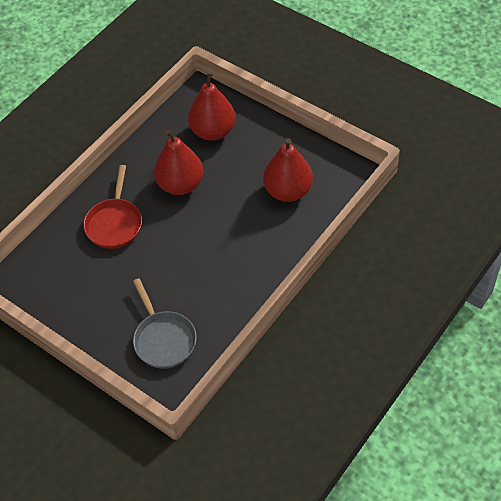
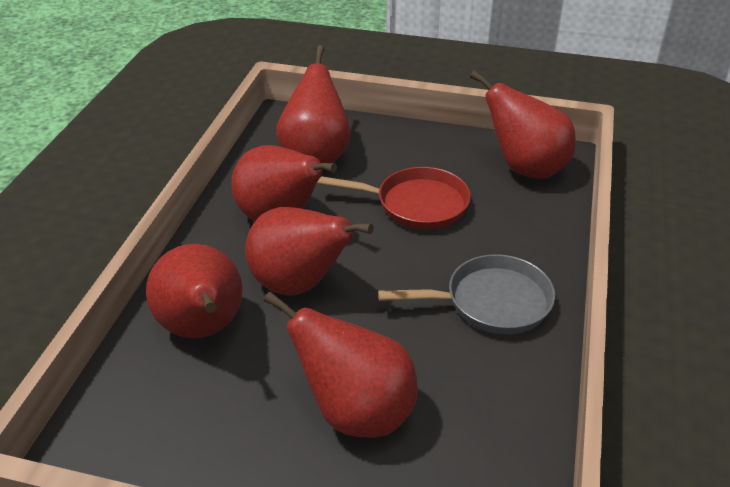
red pear: 3 -> 6

